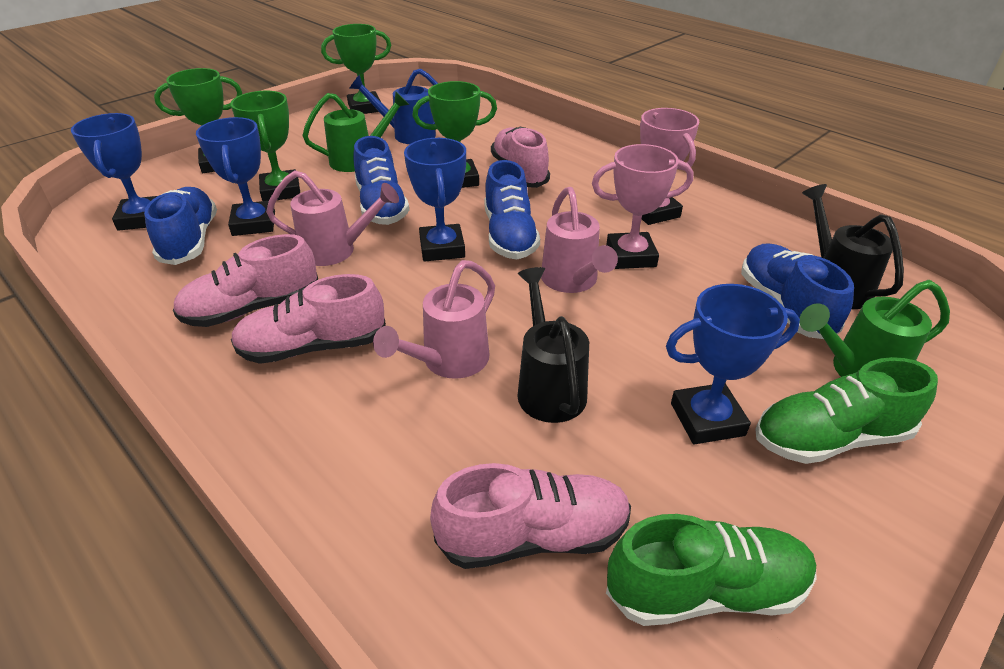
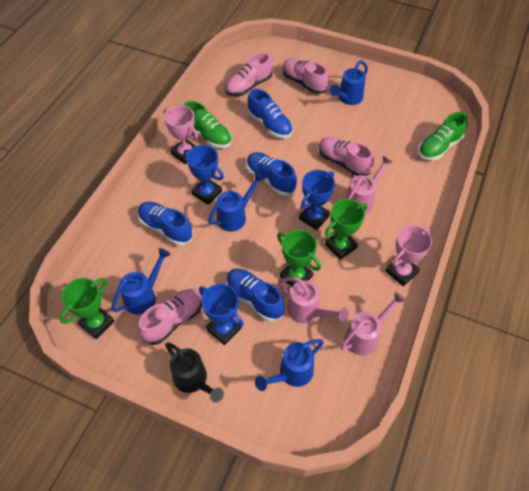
black watering can: 2 -> 1
blue trophy: 4 -> 3
blue watering can: 1 -> 4
green trophy: 4 -> 3
green watering can: 2 -> 0

